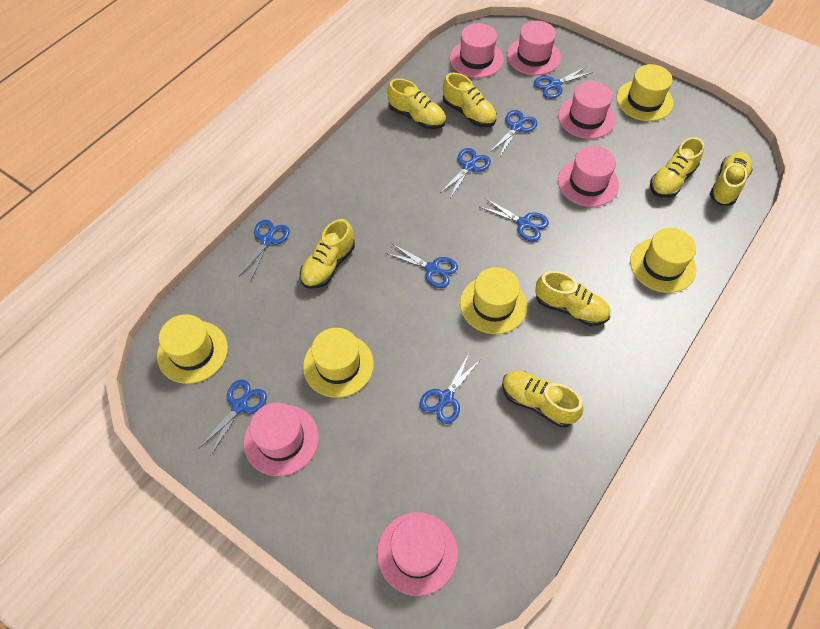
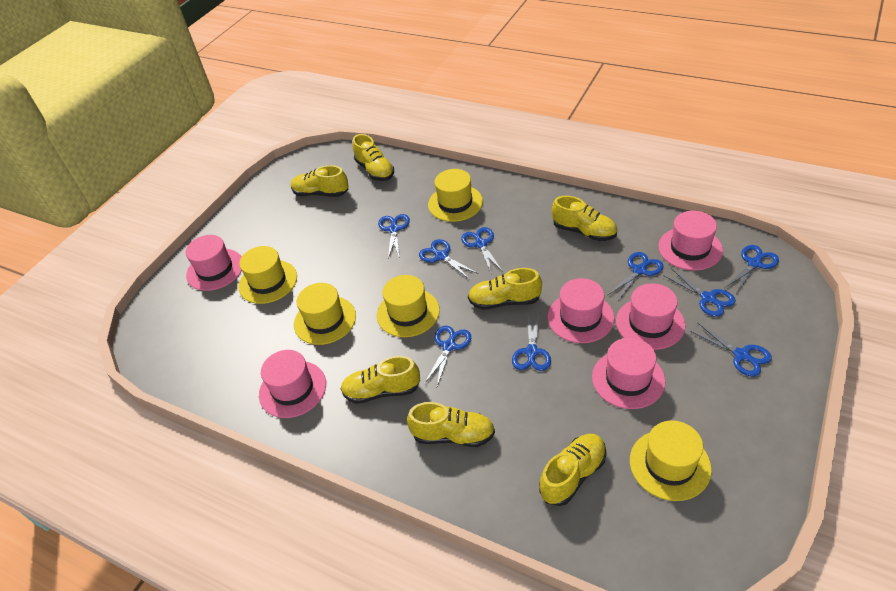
blue scissors: 8 -> 9

